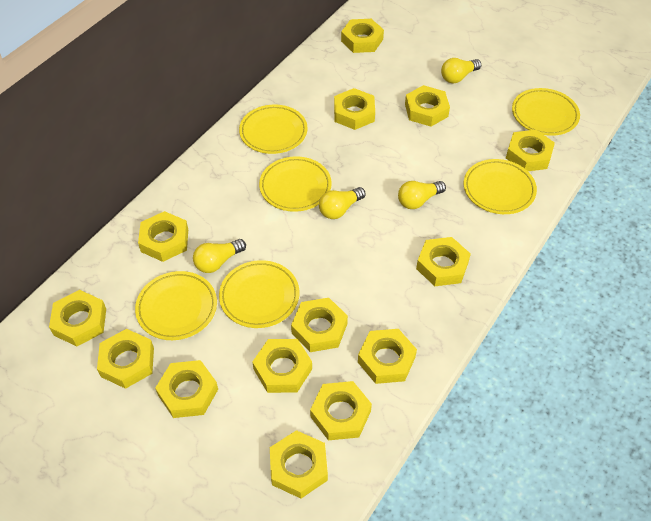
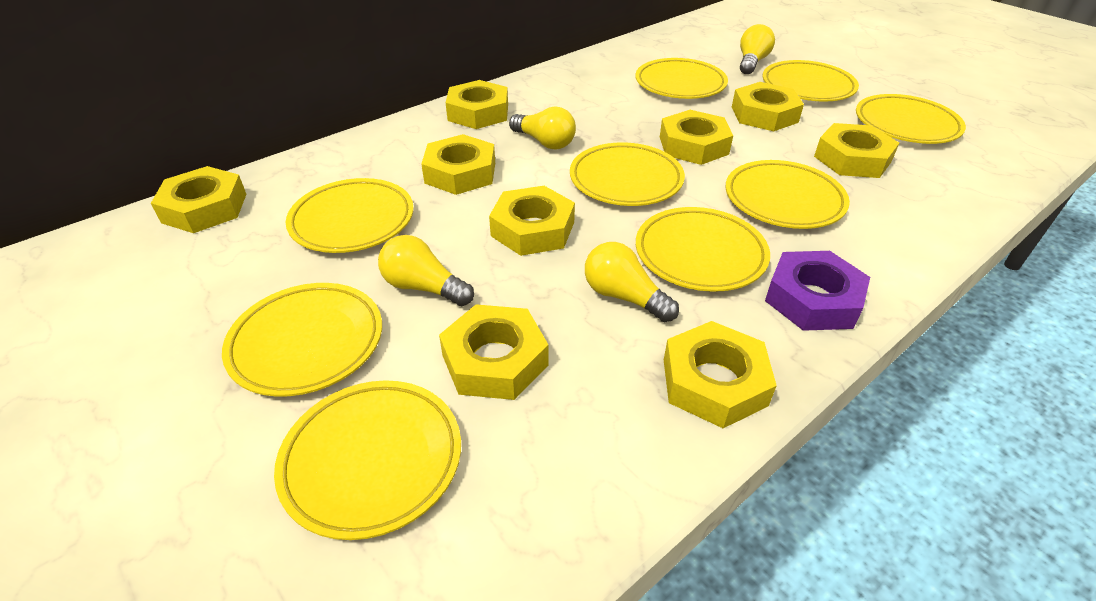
purple nut: 0 -> 1
yellow nut: 14 -> 9
yellow plate: 6 -> 9

